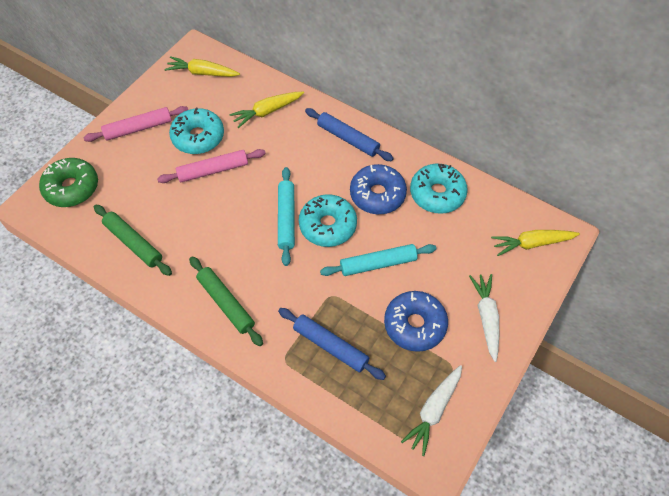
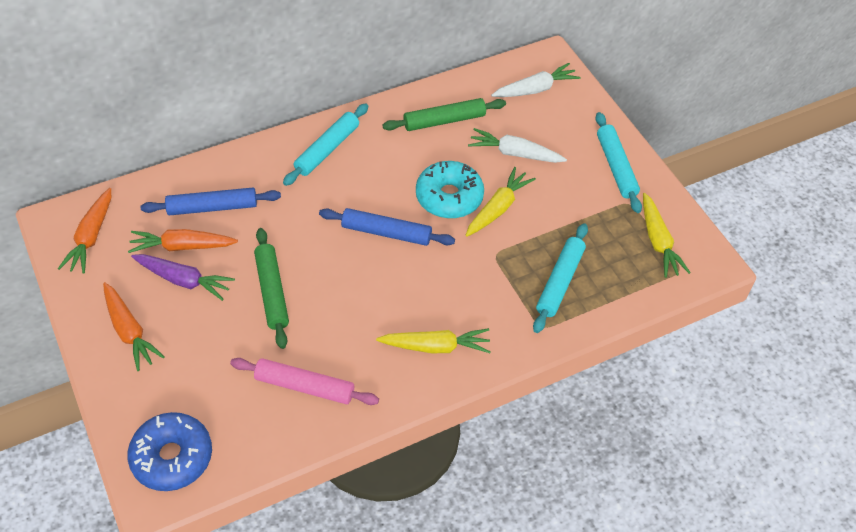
blue donut: 2 -> 1
green donut: 1 -> 0
orange carrot: 0 -> 3
pink rolling pin: 2 -> 1
purple carrot: 0 -> 1
turquoise donut: 3 -> 1
turquoise rolling pin: 2 -> 3

